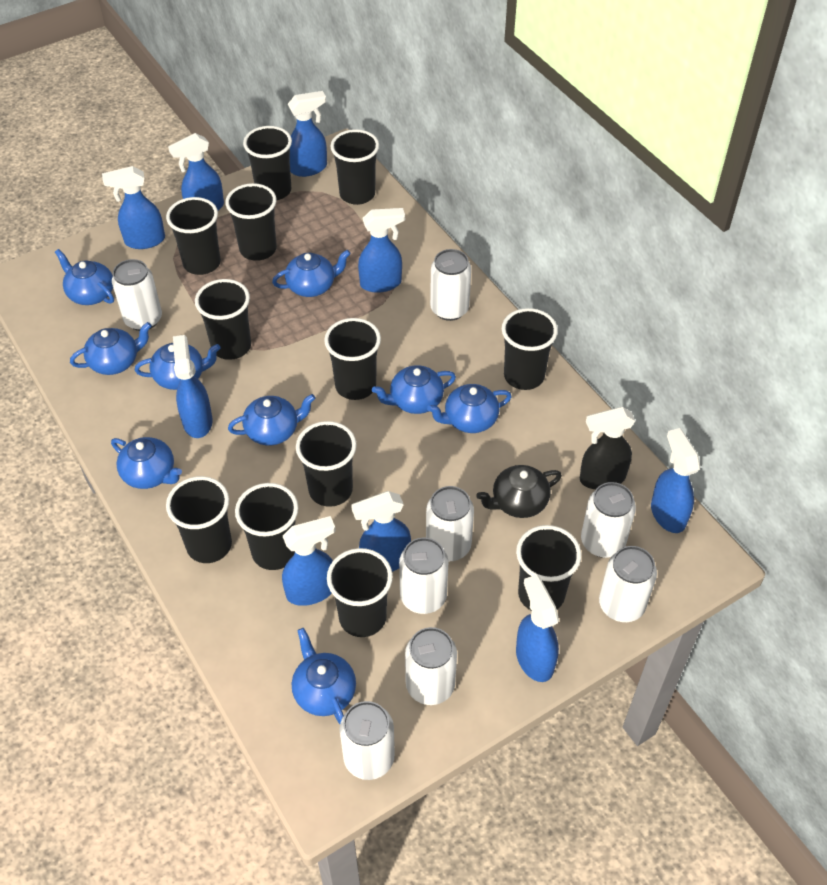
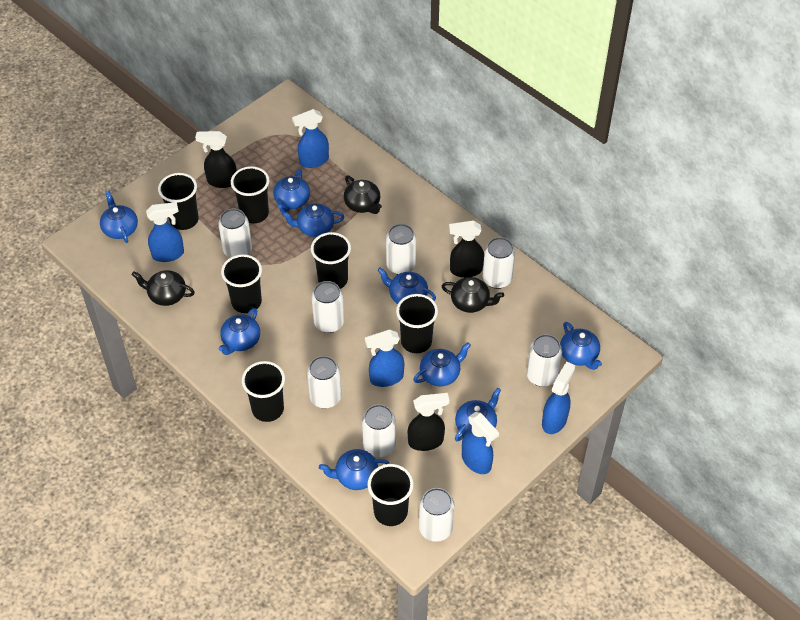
black cup: 12 -> 7
black spray bottle: 1 -> 3
black teapot: 1 -> 3
blue spray bottle: 9 -> 5

